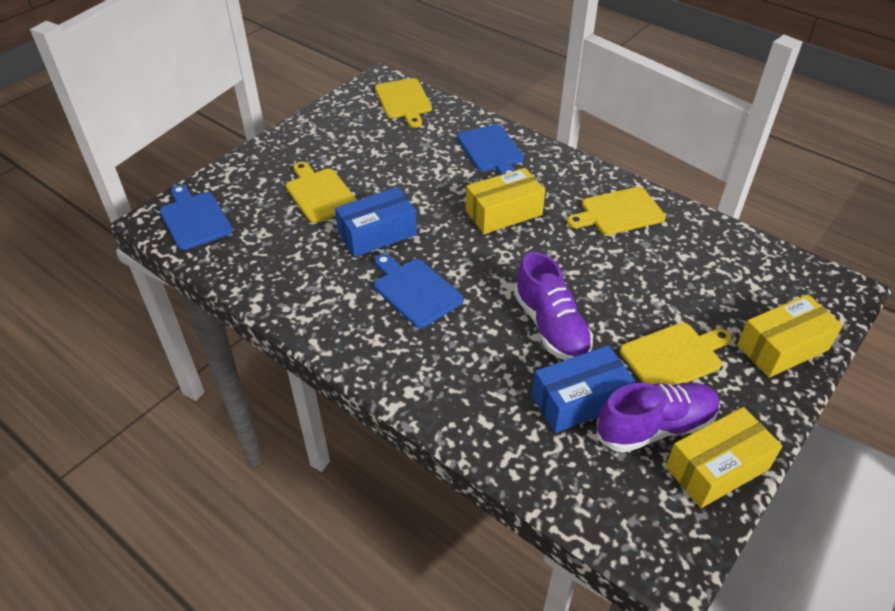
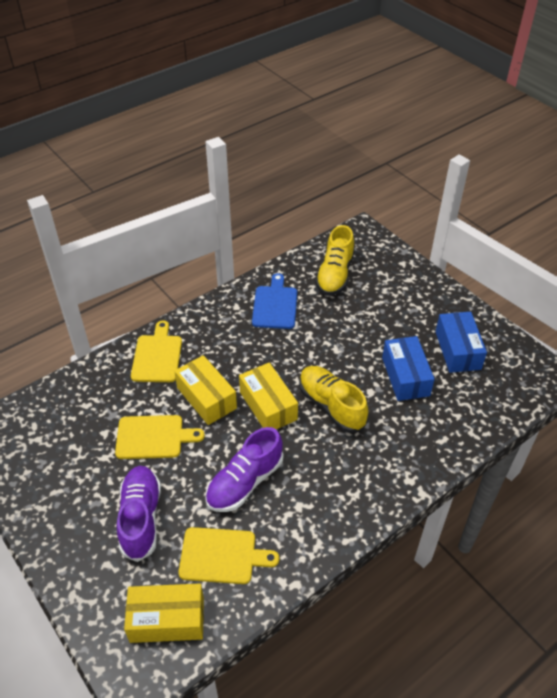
blue cutting board: 3 -> 1
yellow cutting board: 4 -> 3
yellow shoe: 0 -> 2

